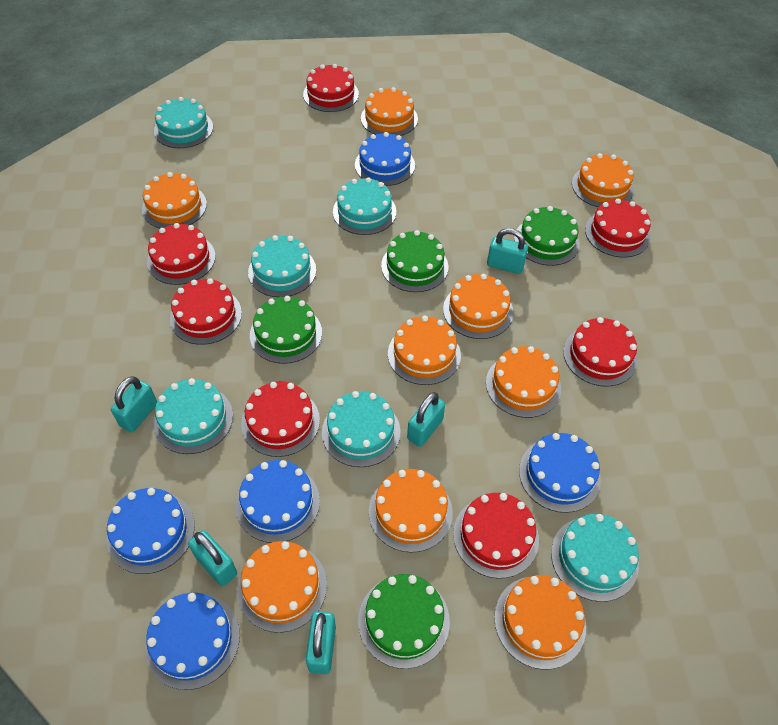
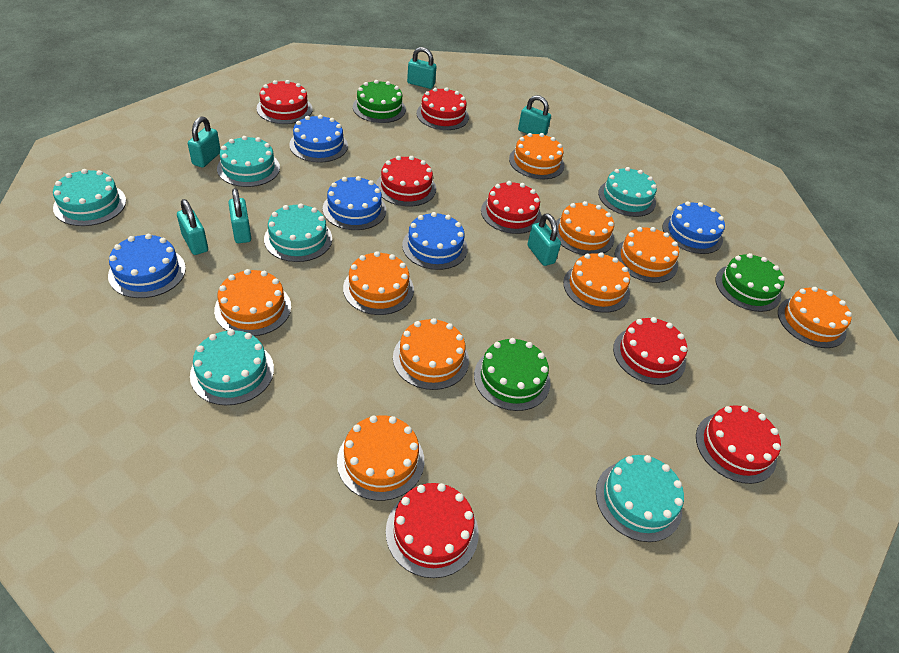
green cake: 4 -> 3
turquoise padlock: 5 -> 6

